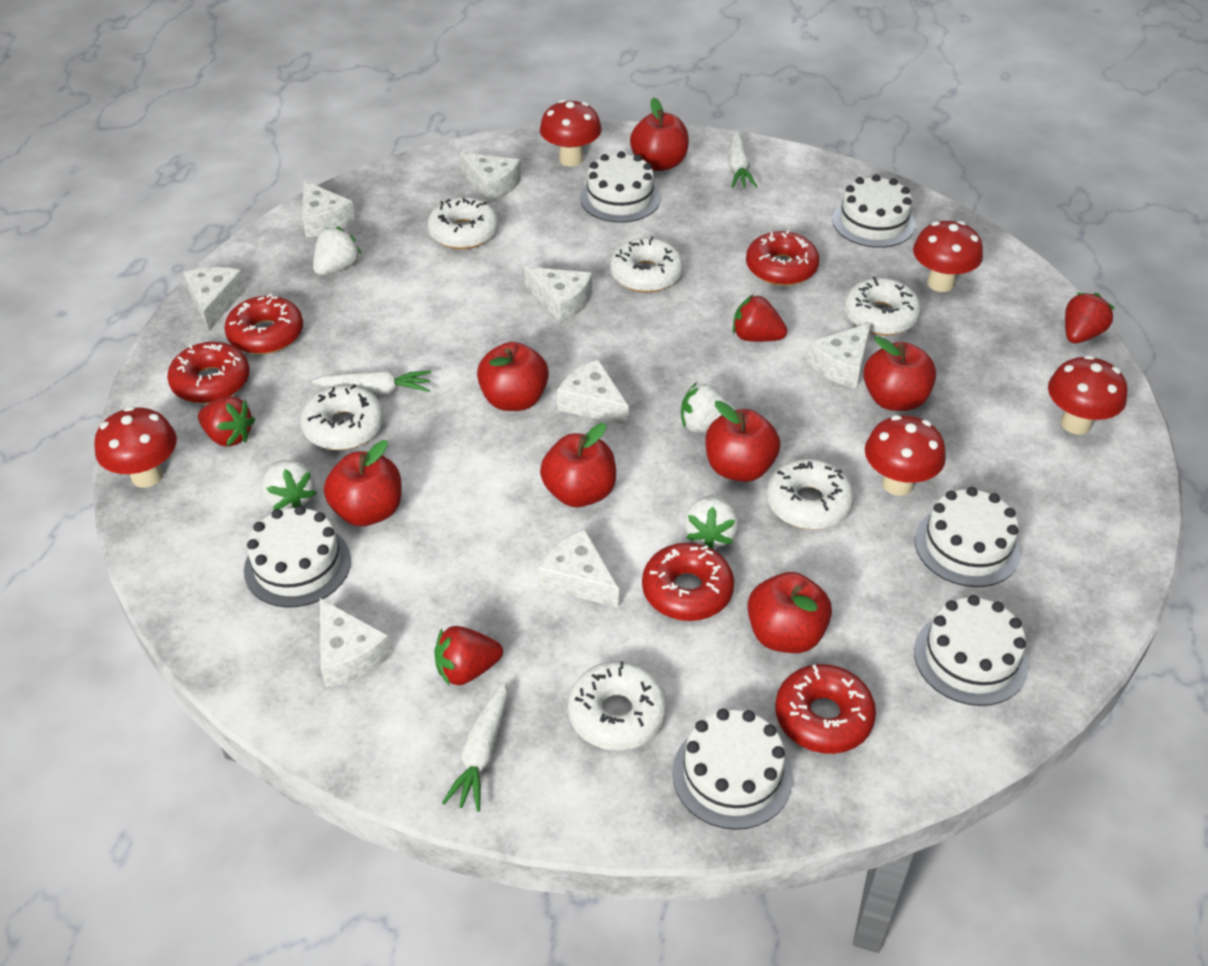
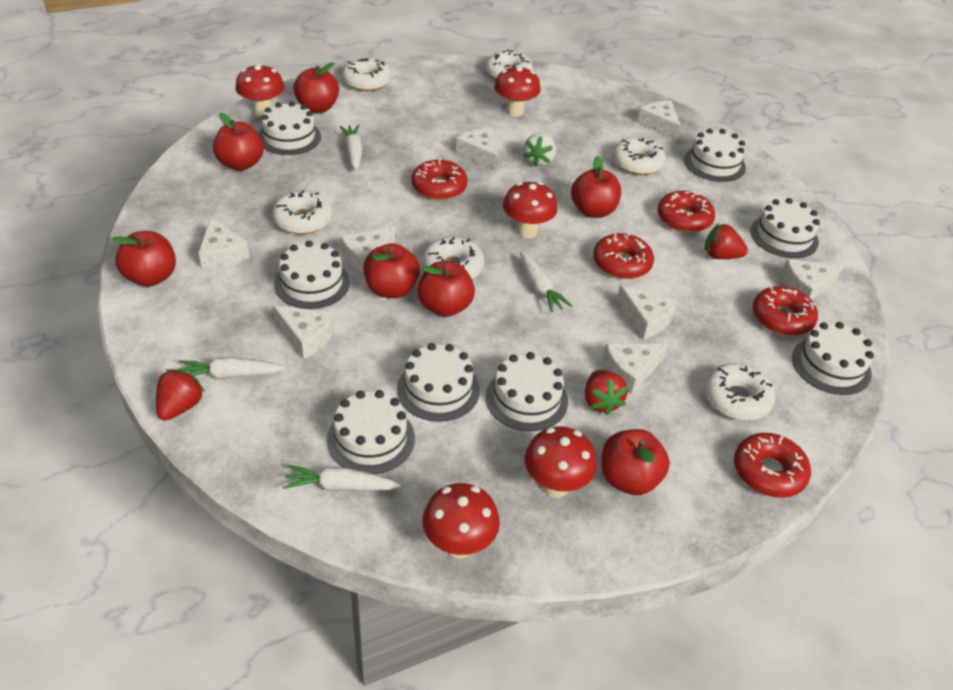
red strawberry: 4 -> 3
white cake: 6 -> 8
white carrot: 3 -> 4
white strawberry: 4 -> 1

